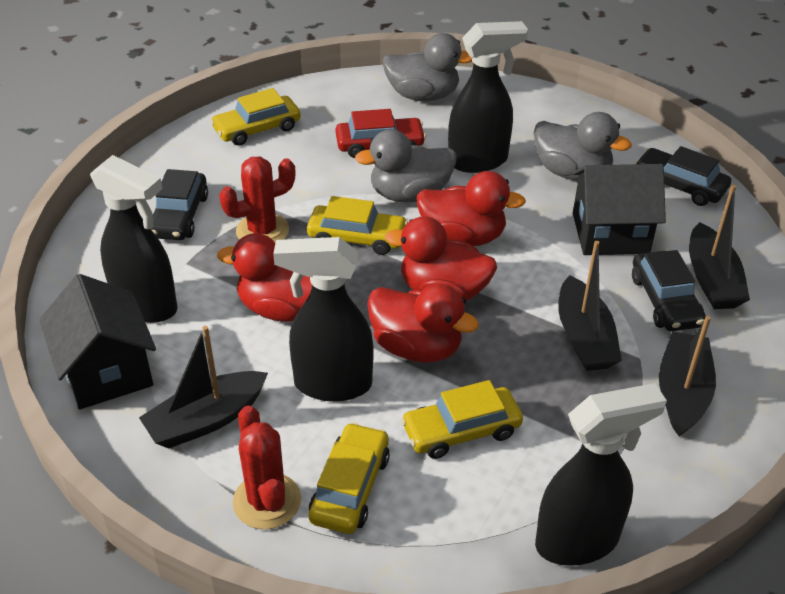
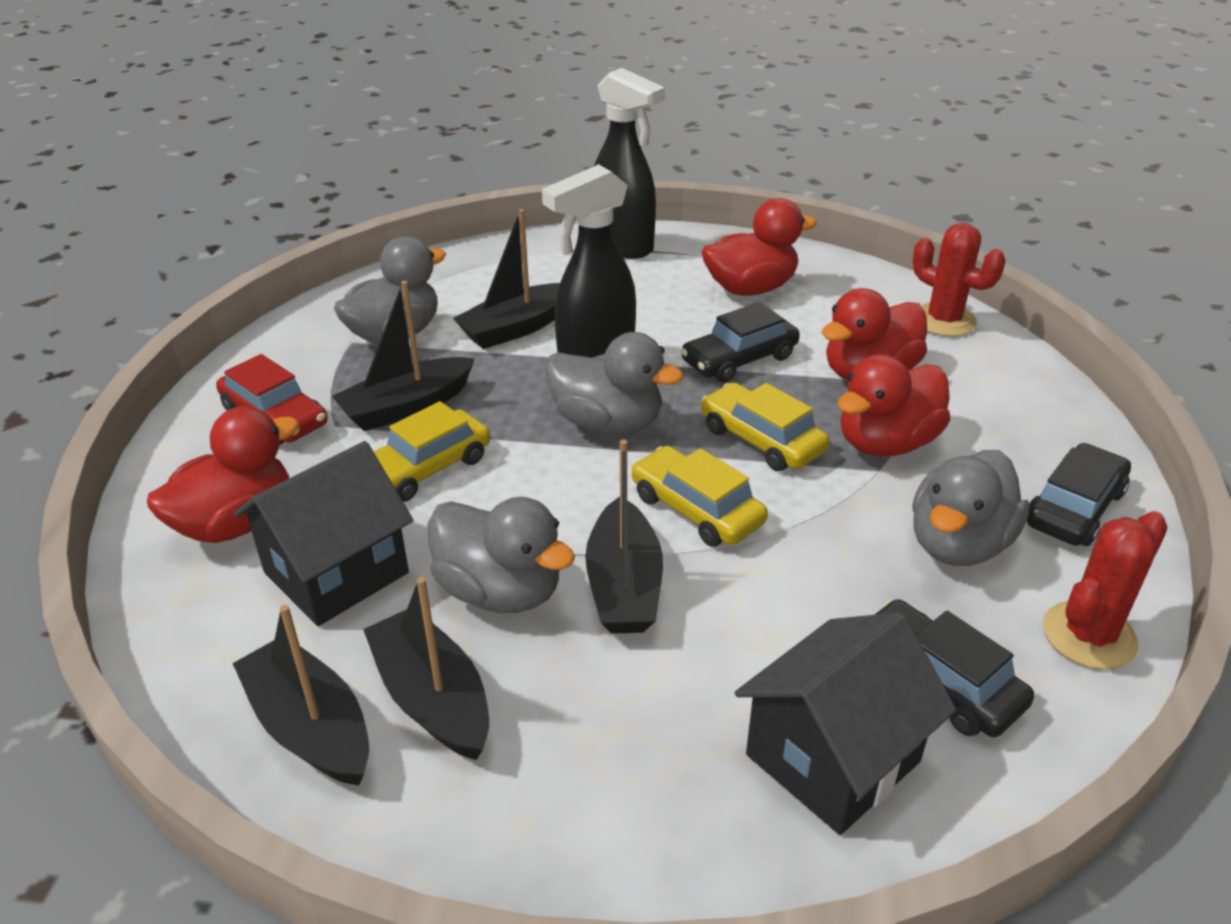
black boat: 4 -> 5
black spray bottle: 4 -> 2
grey duck: 3 -> 4
yellow car: 4 -> 3

